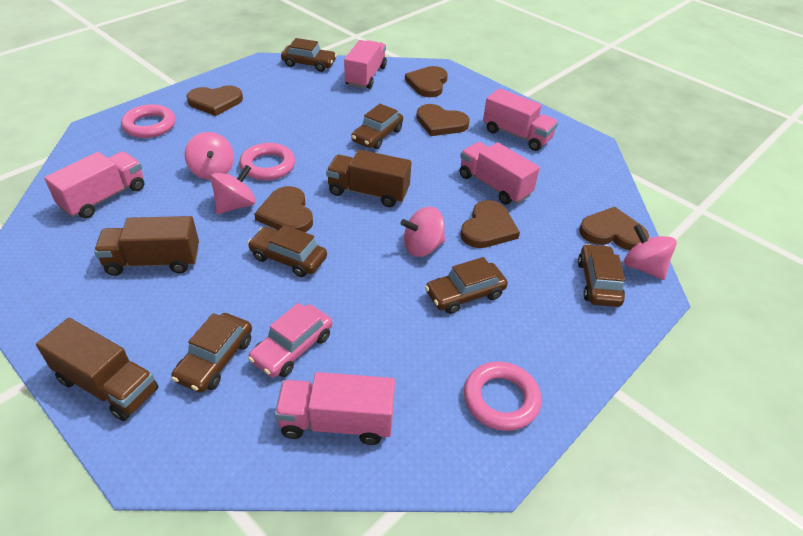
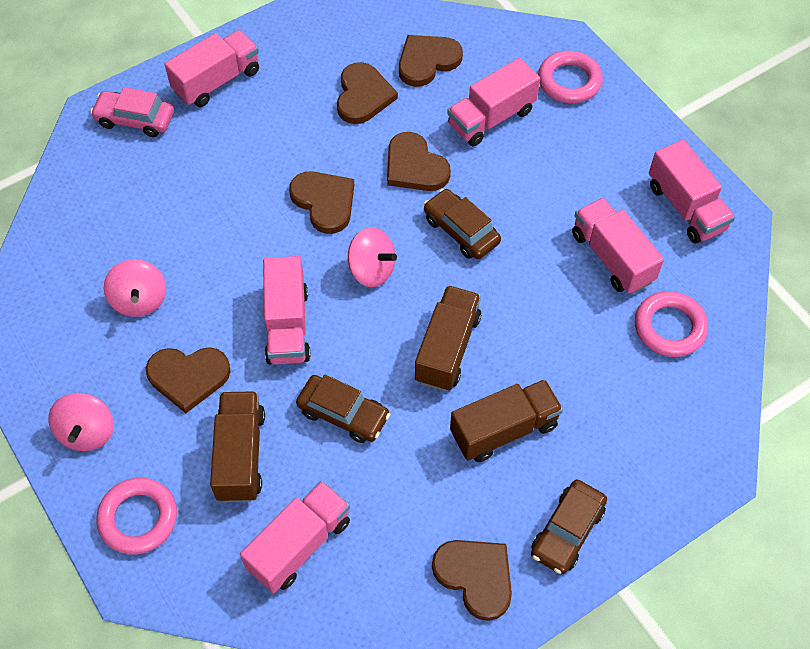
brown car: 6 -> 3
pink spinning top: 4 -> 3
pink truck: 5 -> 6

